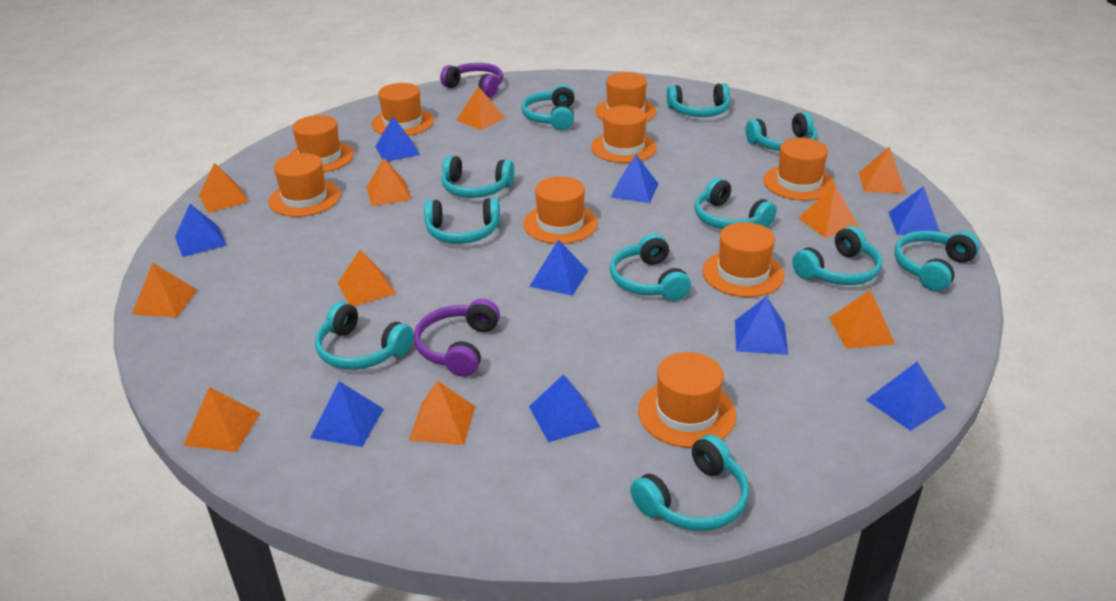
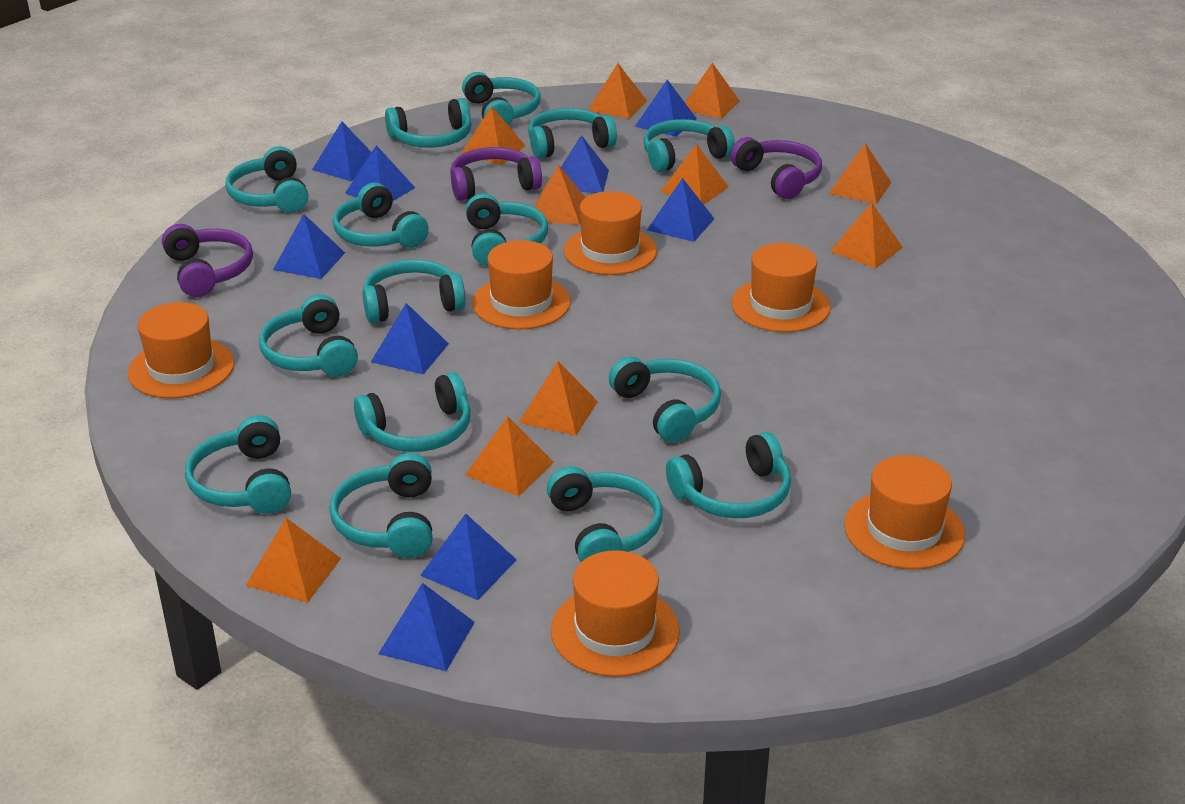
orange hat: 9 -> 6
purple headphones: 2 -> 3
turquoise headphones: 11 -> 15

